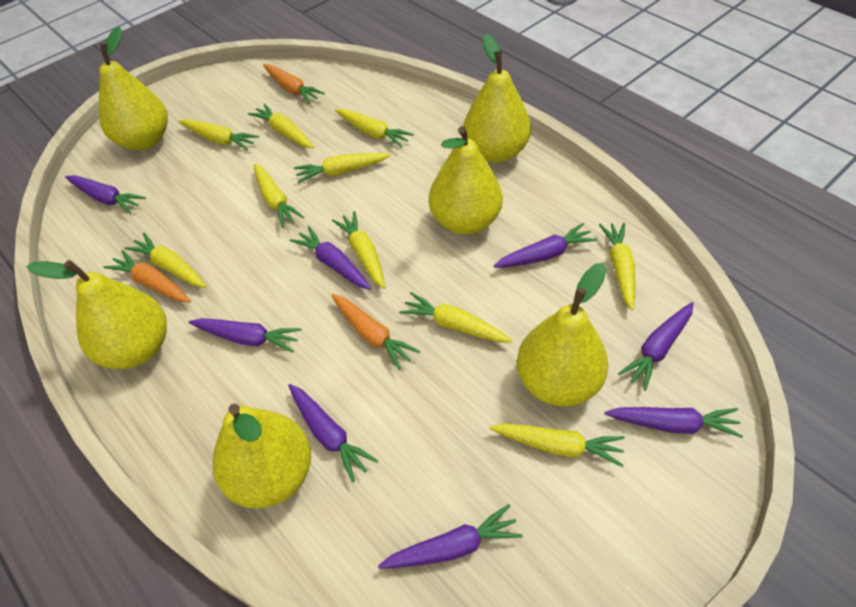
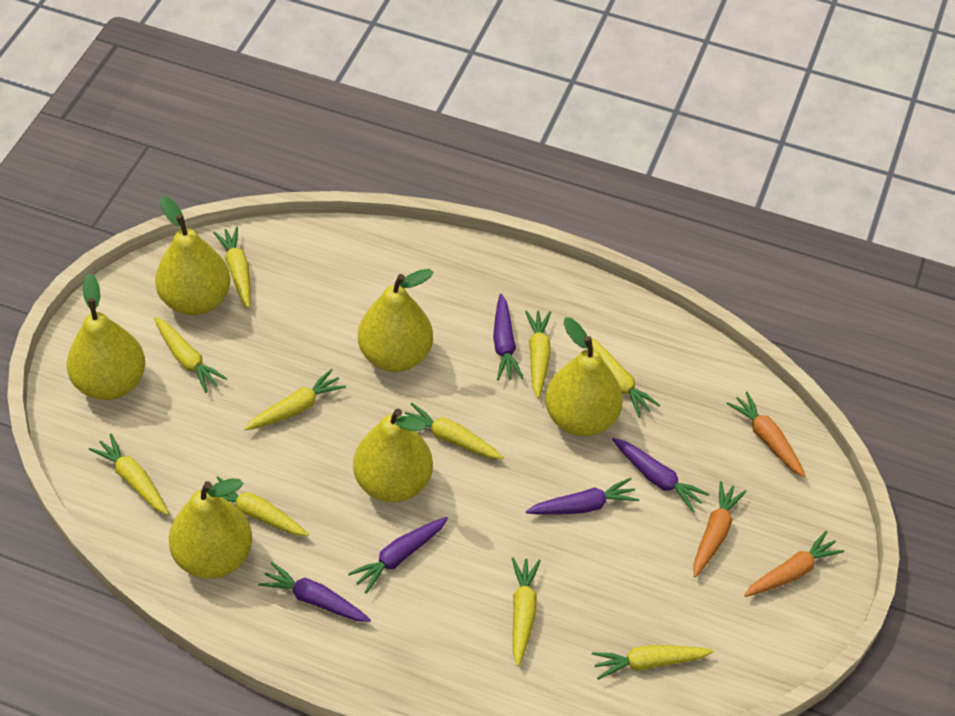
purple carrot: 8 -> 5

